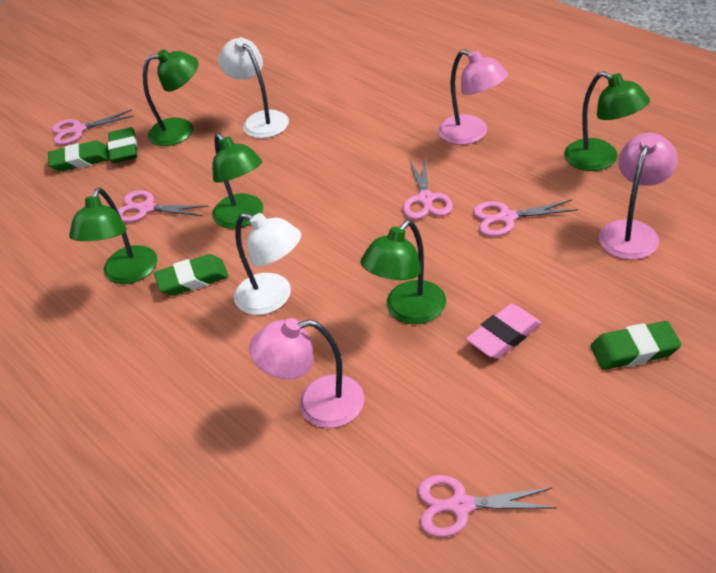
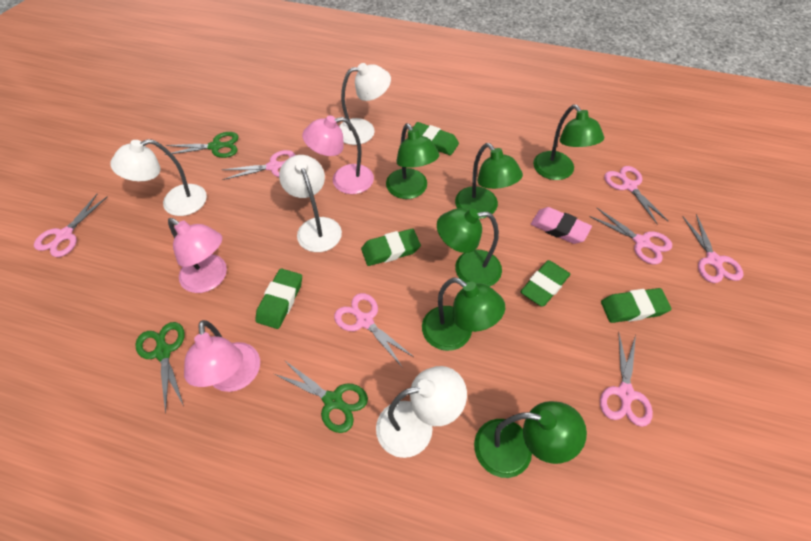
green eraser: 4 -> 5
green lamp: 5 -> 6
green scissors: 0 -> 3
pink scissors: 5 -> 7
white lamp: 2 -> 4

